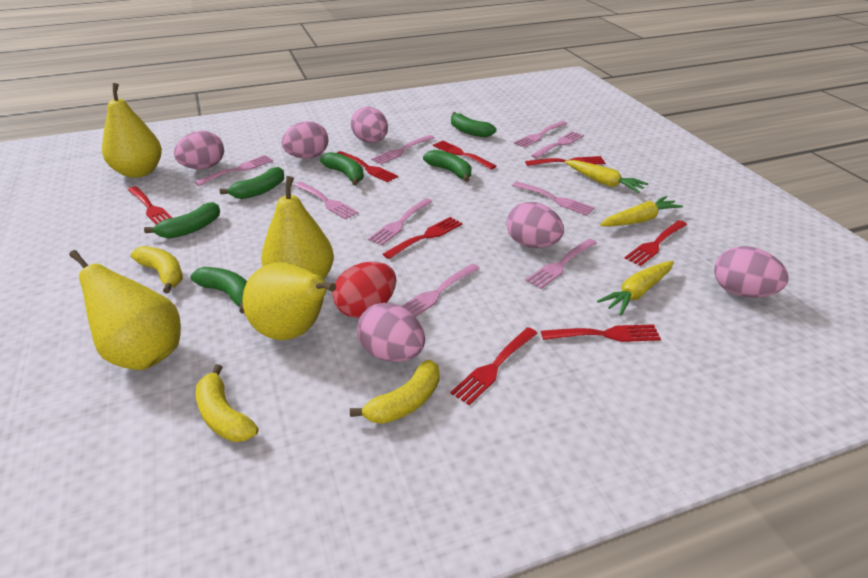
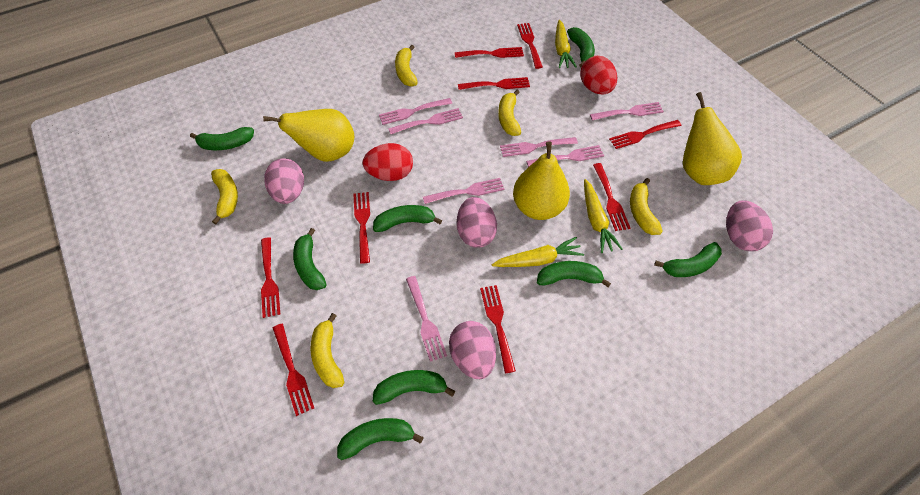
green banana: 6 -> 8
pink egg: 6 -> 4
pink fork: 9 -> 7
red egg: 1 -> 2
red fork: 8 -> 9
yellow banana: 3 -> 5
yellow pear: 4 -> 3

